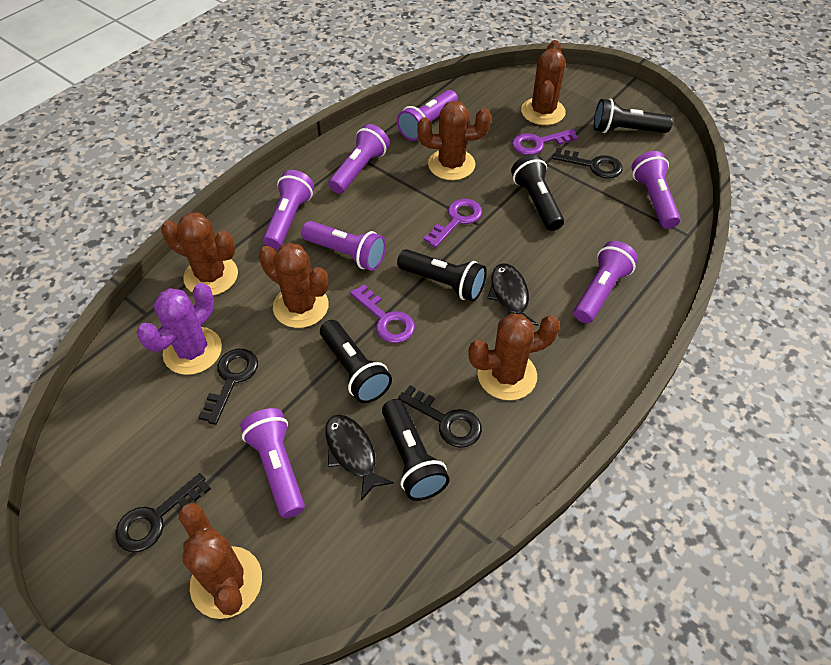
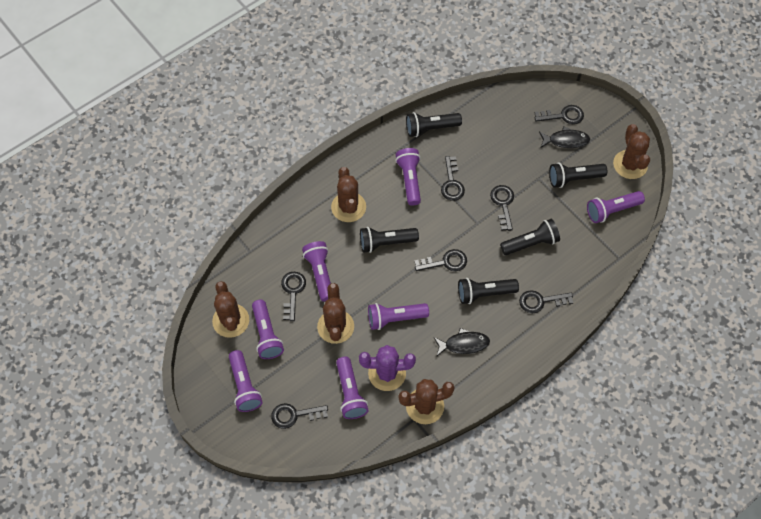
black key: 4 -> 7
brown cactus: 6 -> 5
purple key: 3 -> 0

